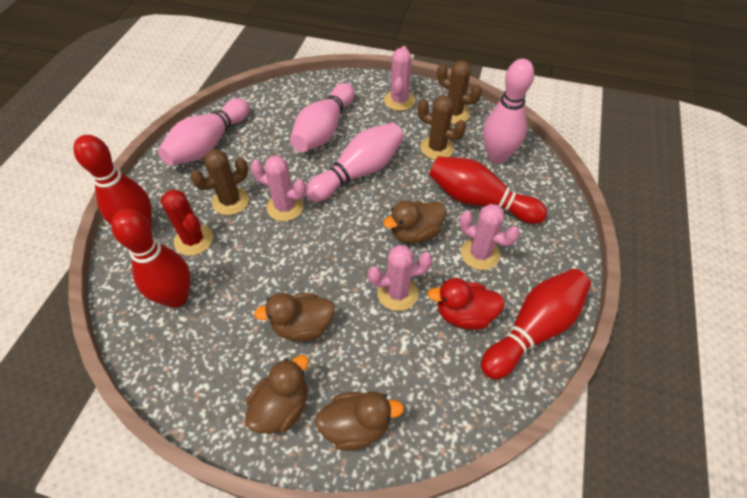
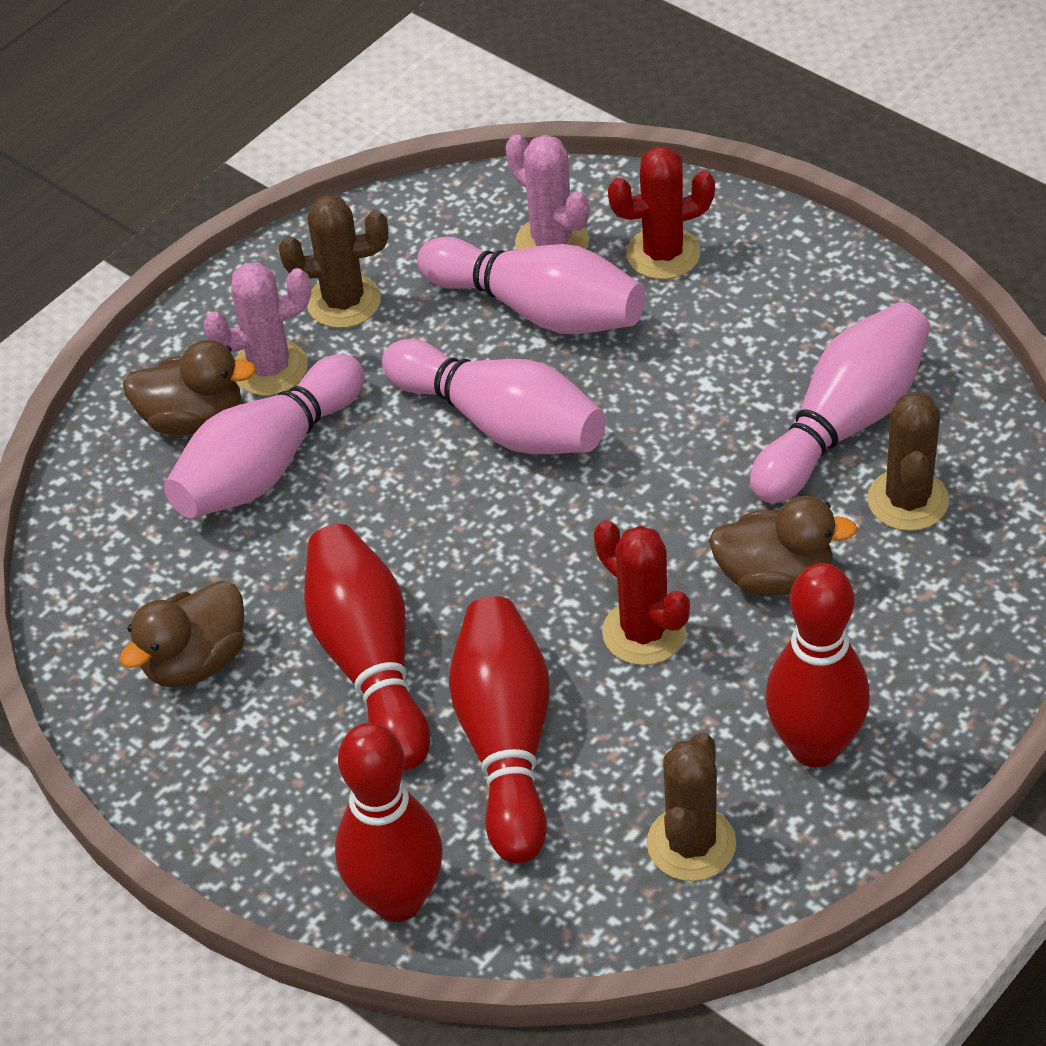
brown duck: 4 -> 3
pink cactus: 4 -> 2
red cactus: 1 -> 2
red duck: 1 -> 0

